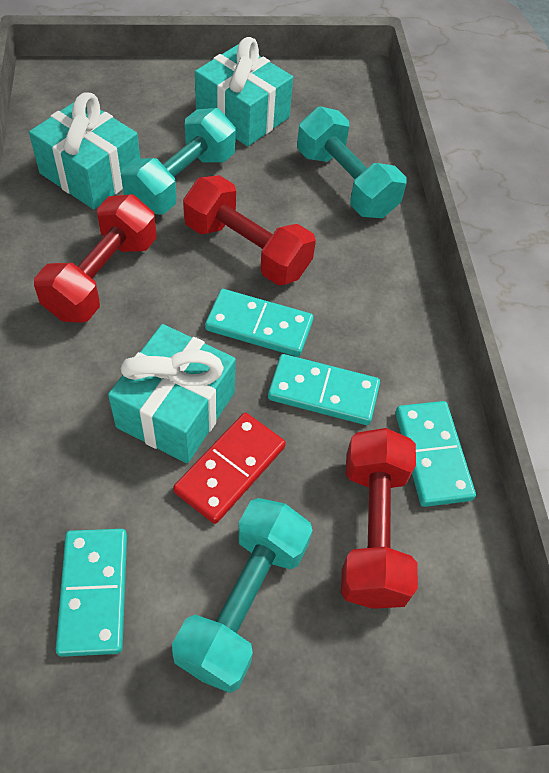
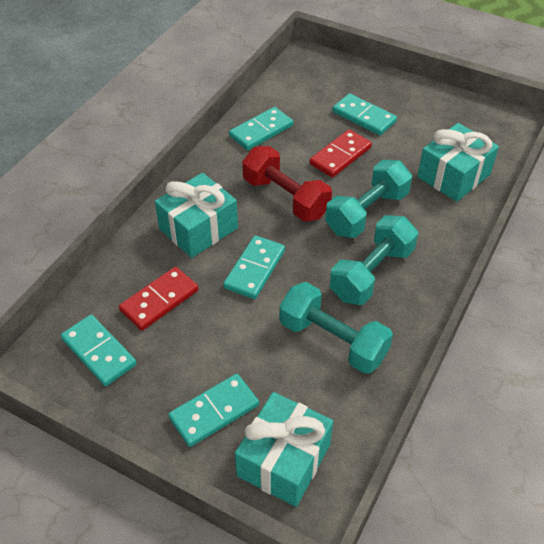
red domino: 1 -> 2
red dumbbell: 3 -> 1
turquoise domino: 4 -> 5

